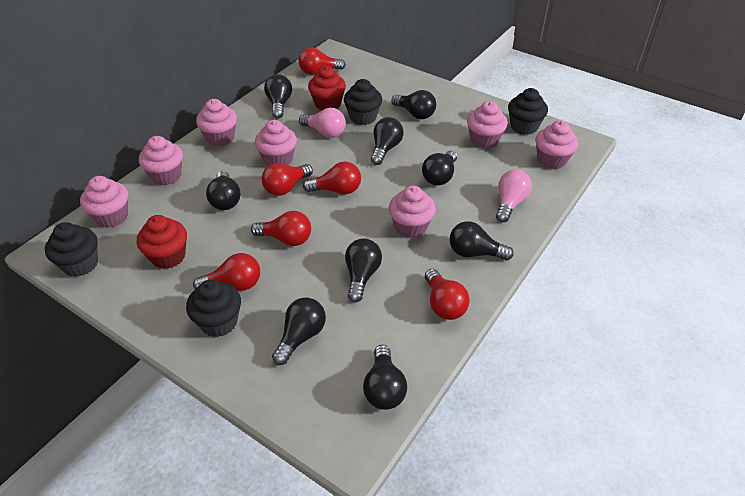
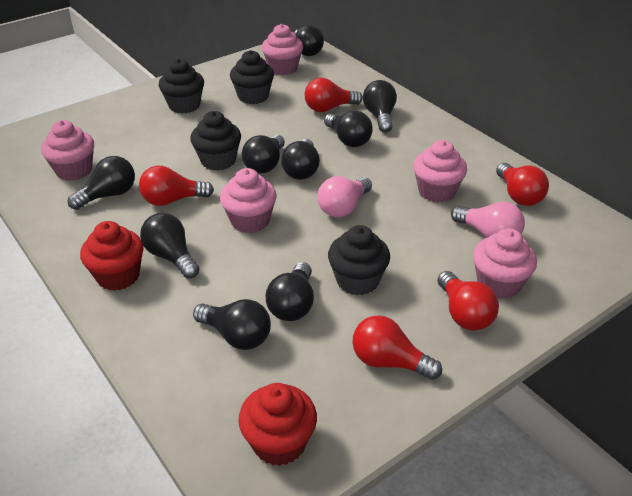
pink cupcake: 7 -> 5
red light bulb: 6 -> 5

